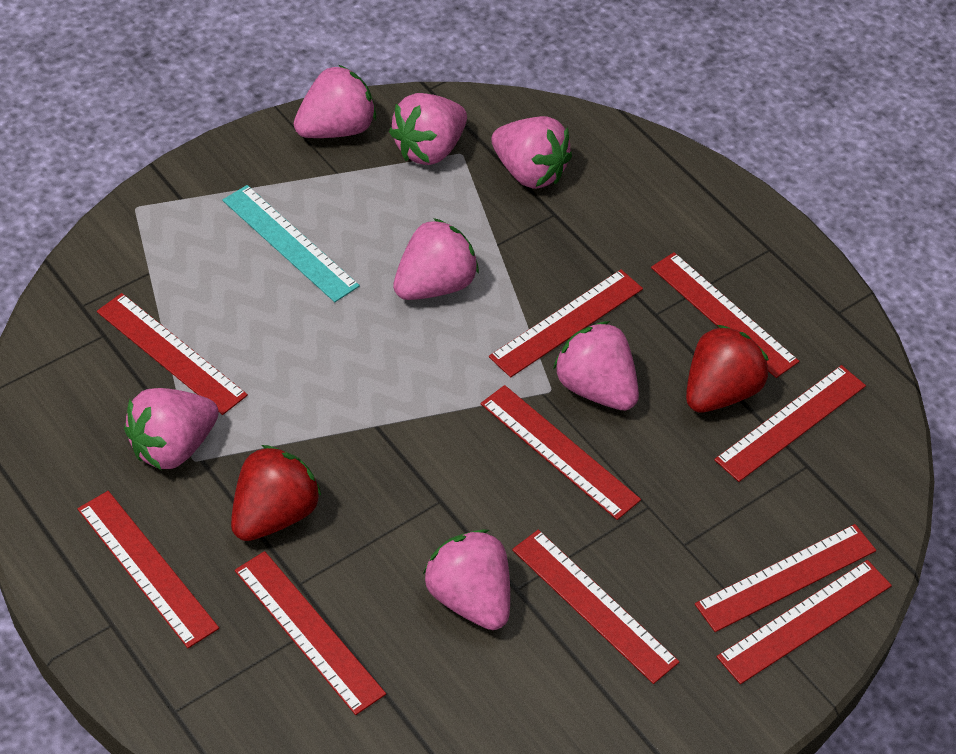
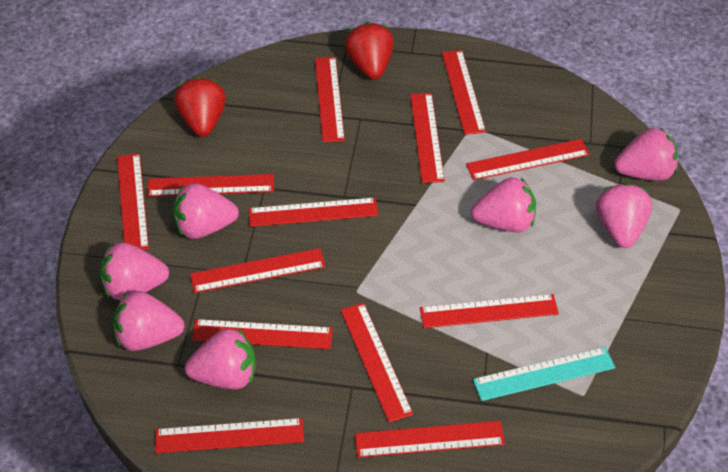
red ruler: 10 -> 13

